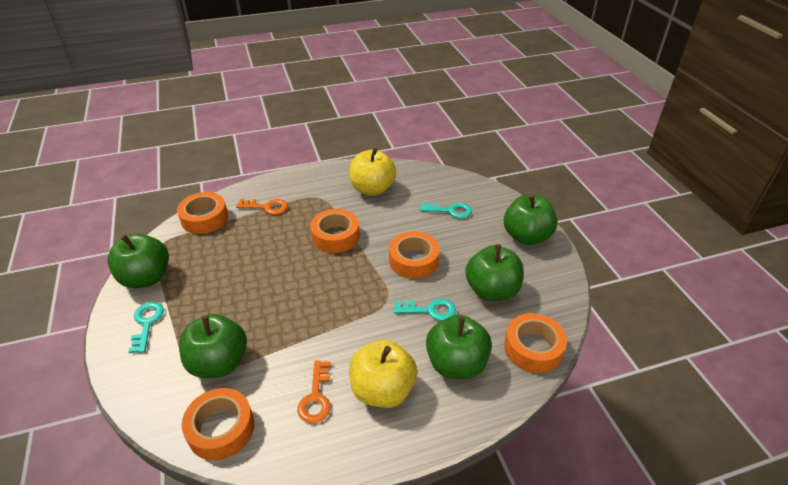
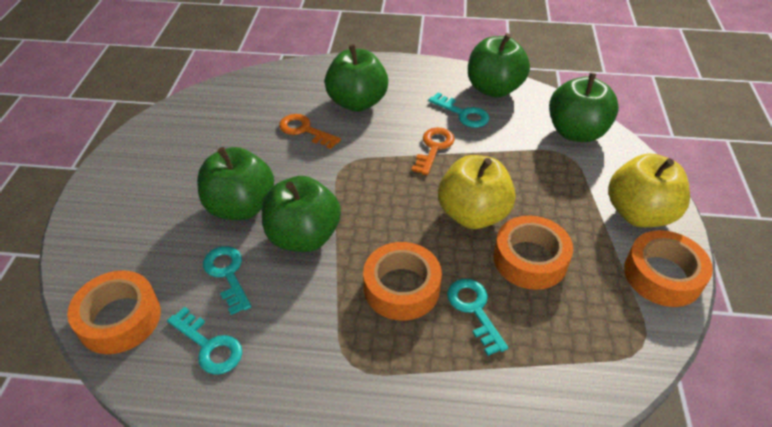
orange tape: 5 -> 4
turquoise key: 3 -> 4

